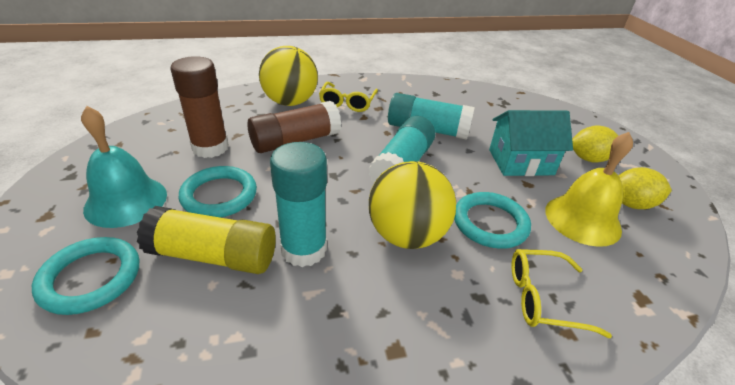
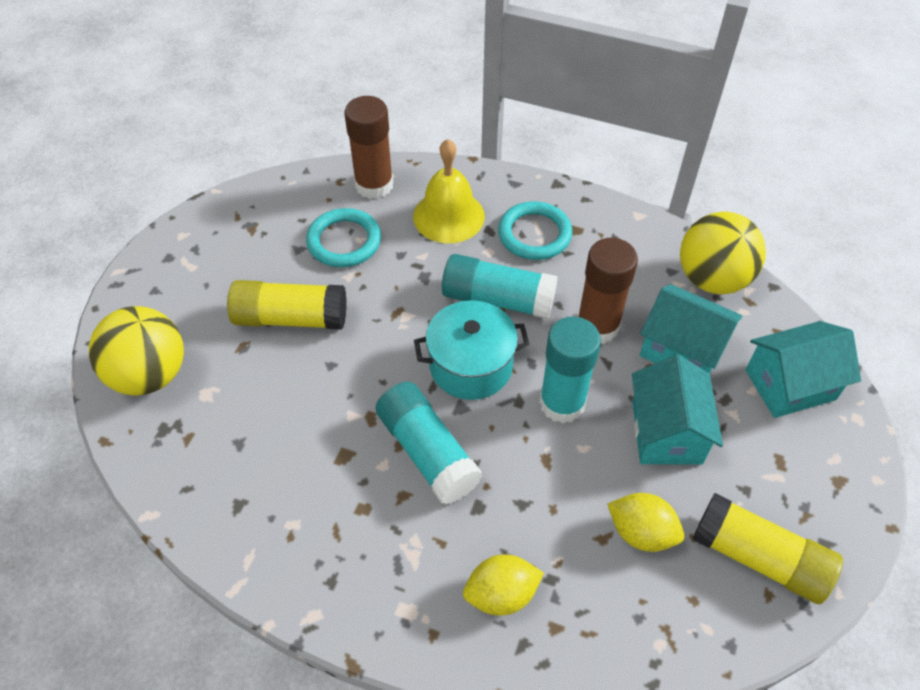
turquoise bell: 1 -> 0
turquoise house: 1 -> 3
turquoise pot: 0 -> 1
turquoise ring: 3 -> 2
yellow glasses: 2 -> 0
yellow glue stick: 1 -> 2

